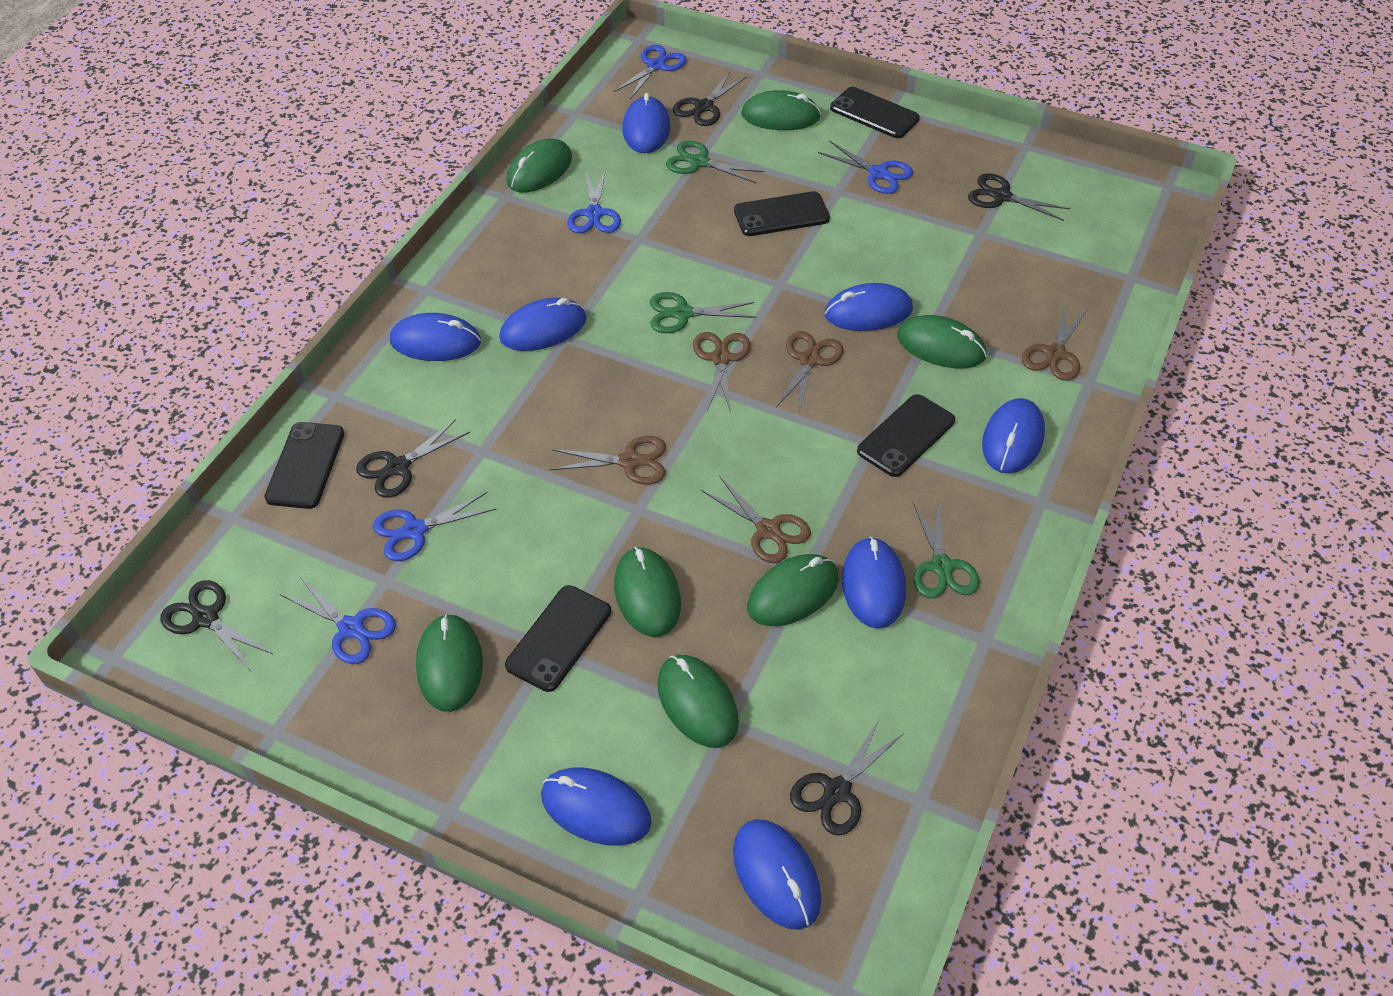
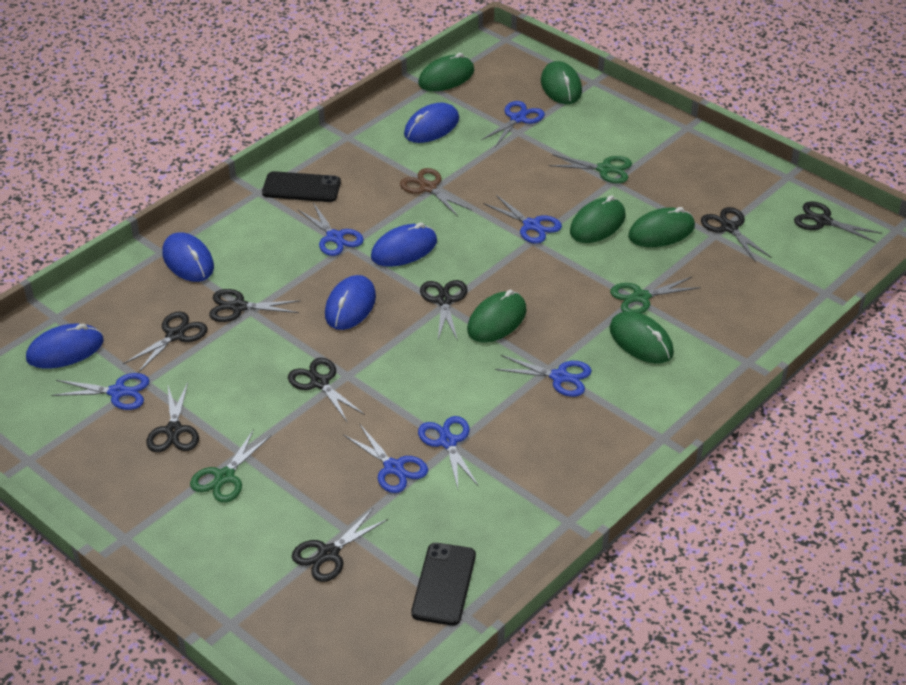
black phone: 5 -> 2
black scissors: 5 -> 8
blue mouse: 8 -> 5
blue scissors: 5 -> 7
brown scissors: 5 -> 1
green mouse: 7 -> 6

